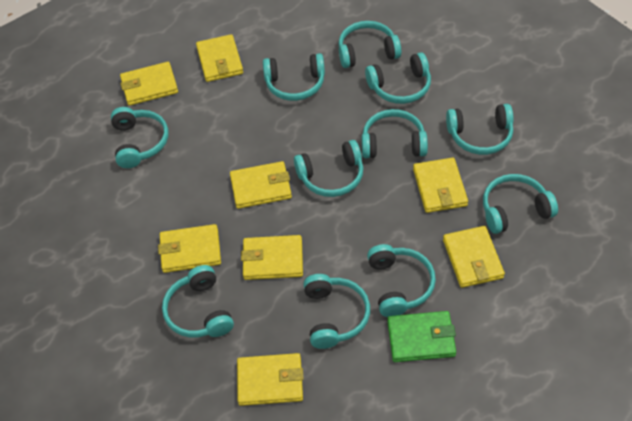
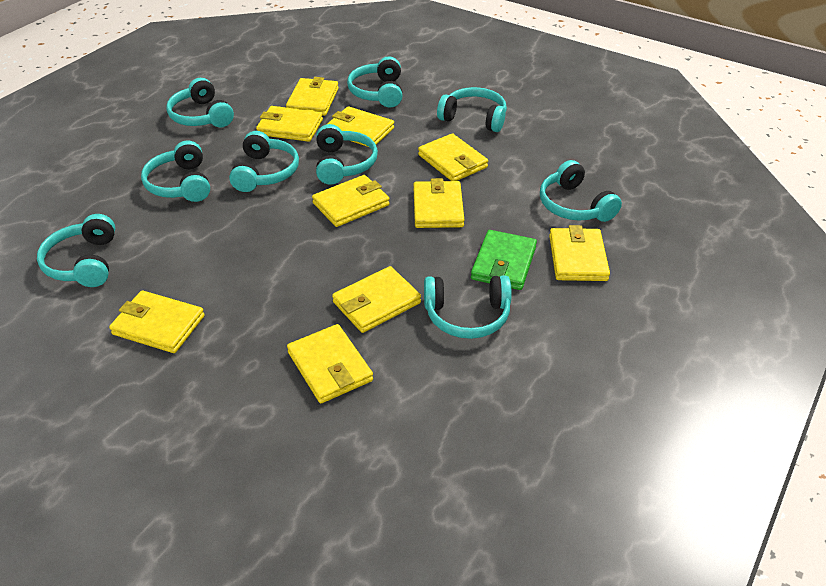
turquoise headphones: 11 -> 9
yellow wallet: 8 -> 10

